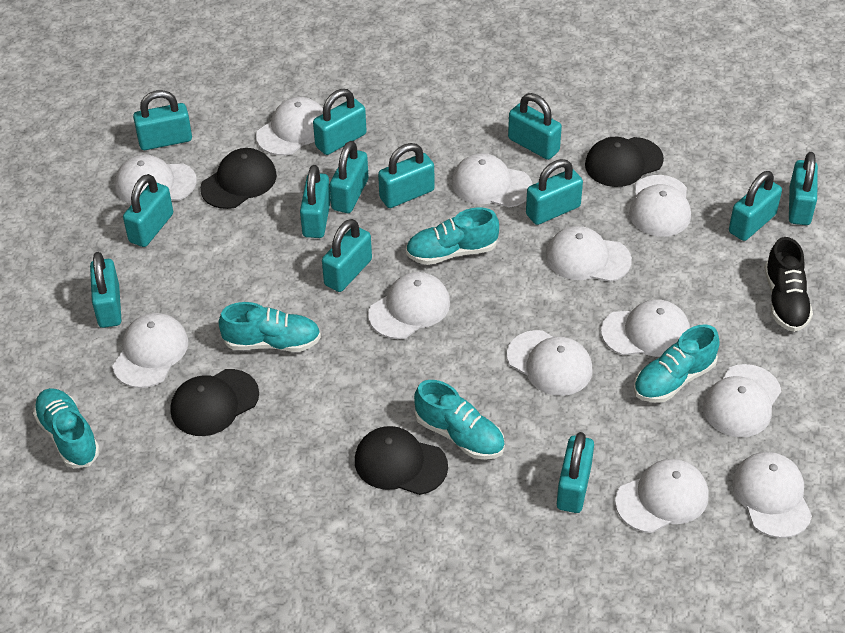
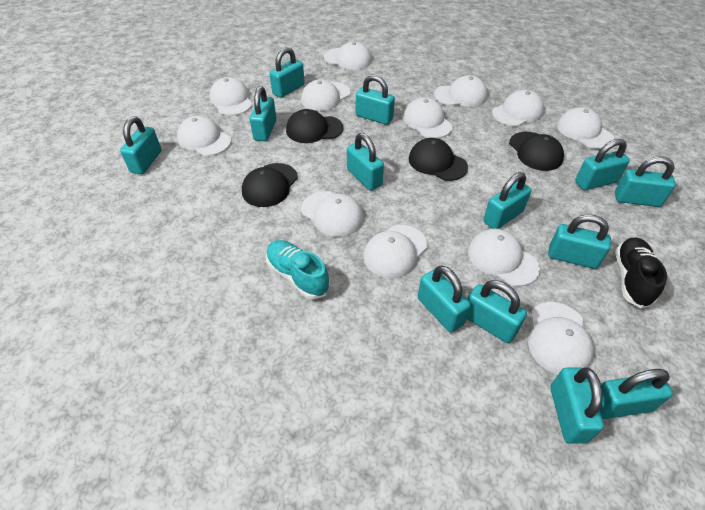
turquoise shoe: 5 -> 1

